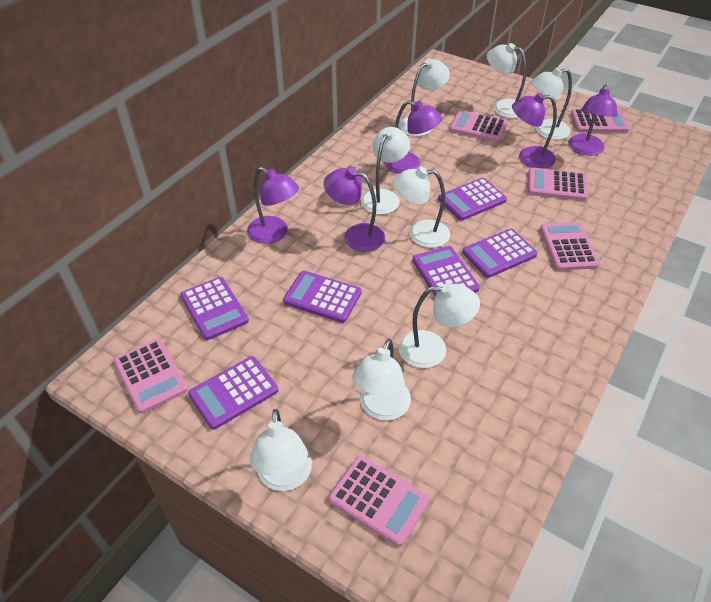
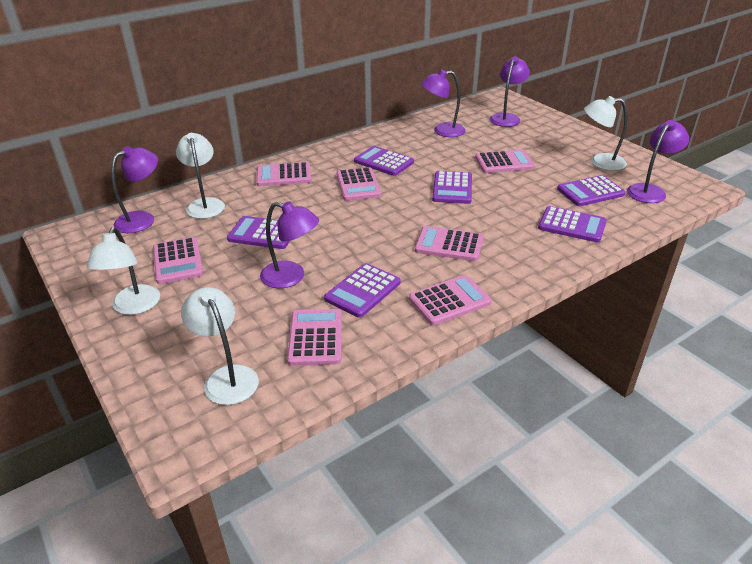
pink calculator: 6 -> 7
white lamp: 8 -> 4

